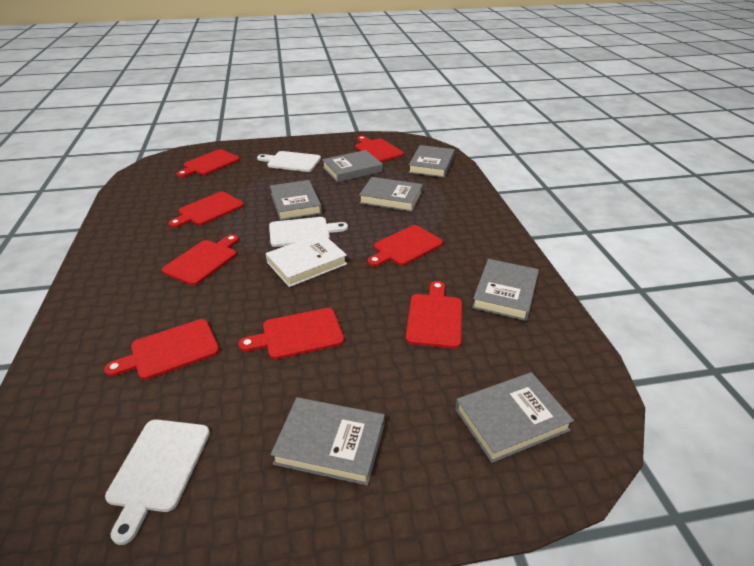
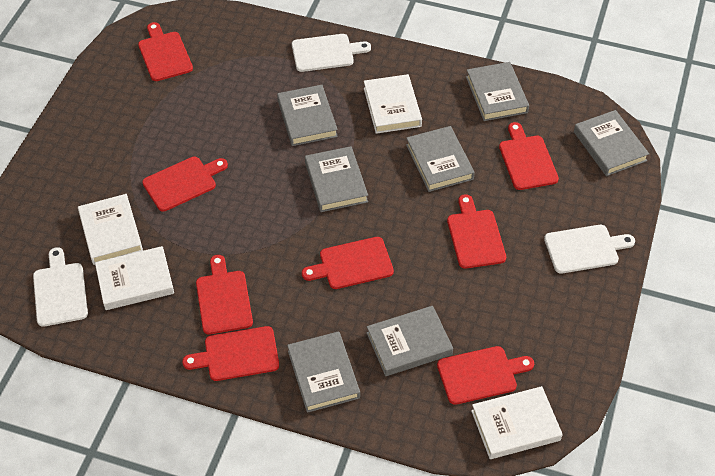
white book: 1 -> 4

